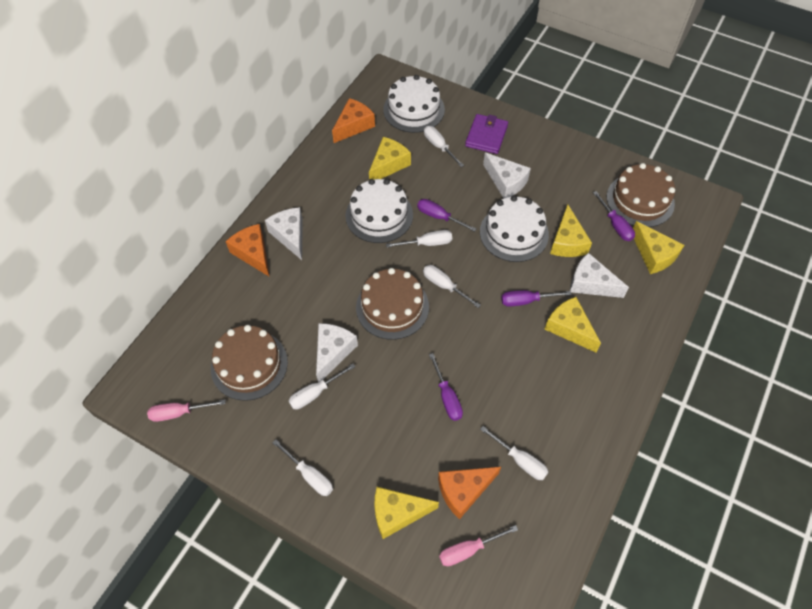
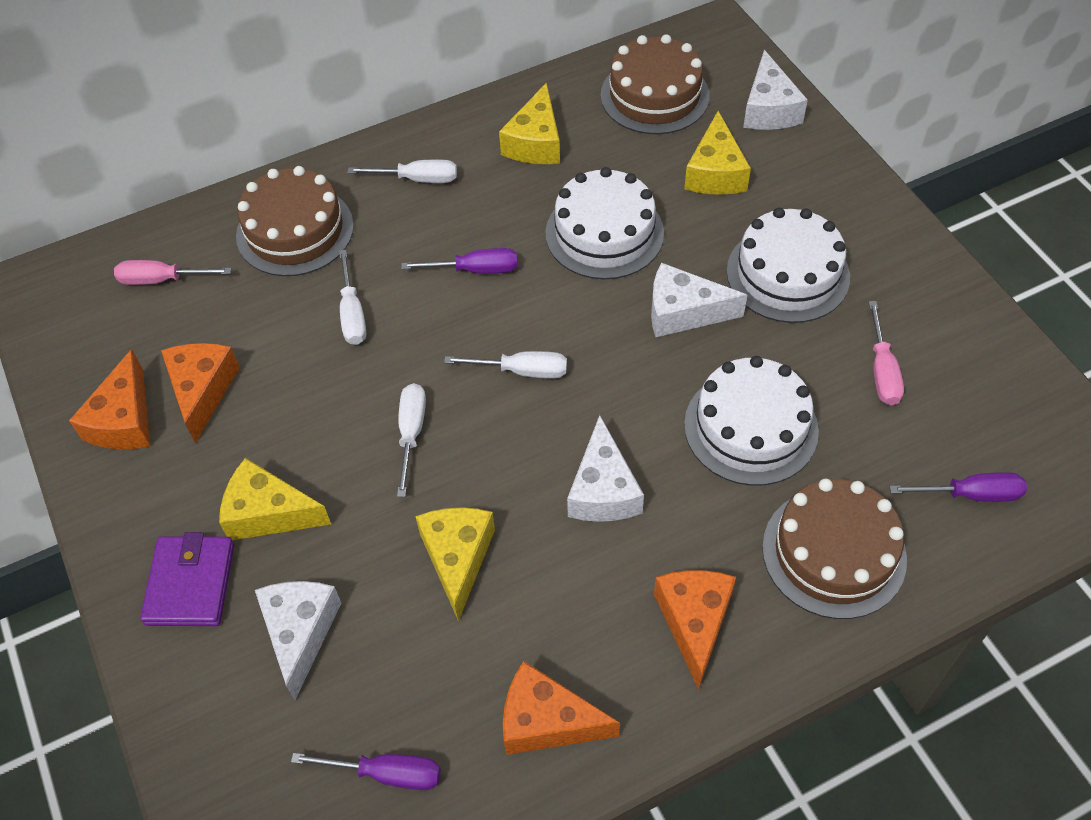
orange cheese: 3 -> 4
purple screwdriver: 4 -> 3
white screwdriver: 6 -> 4
yellow cheese: 5 -> 4

